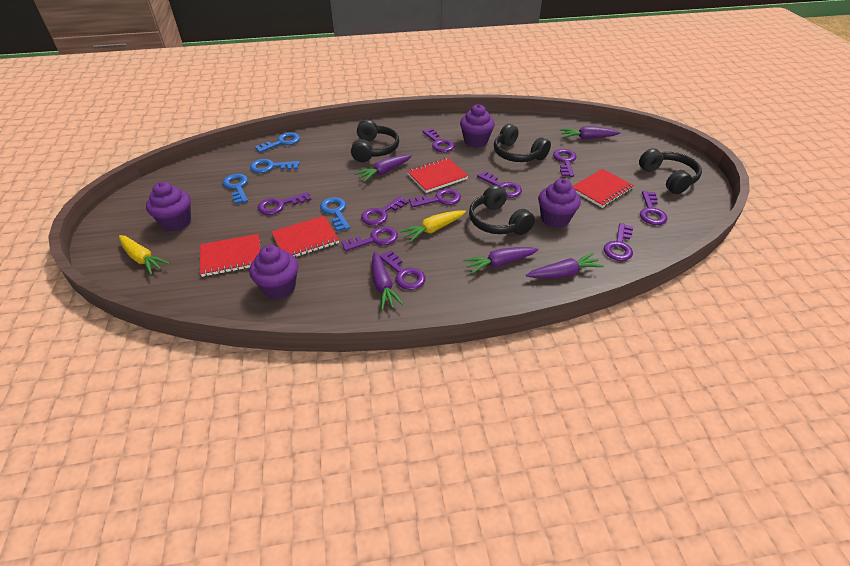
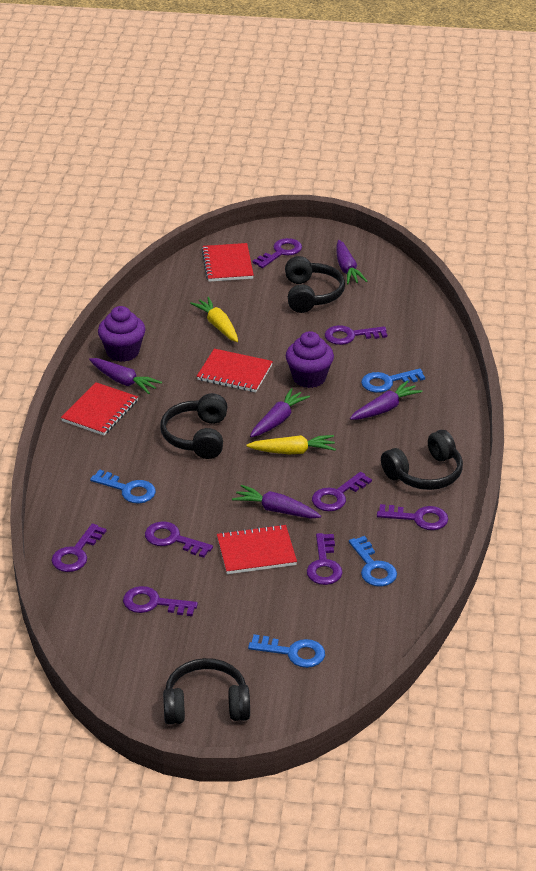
purple cupcake: 4 -> 2
purple key: 10 -> 8

